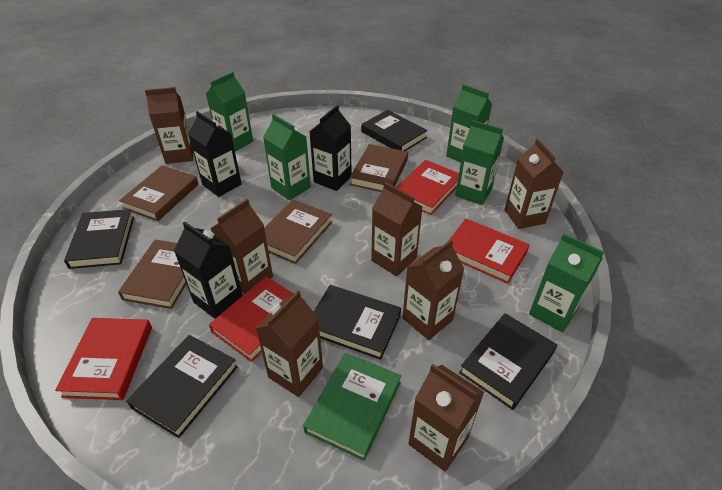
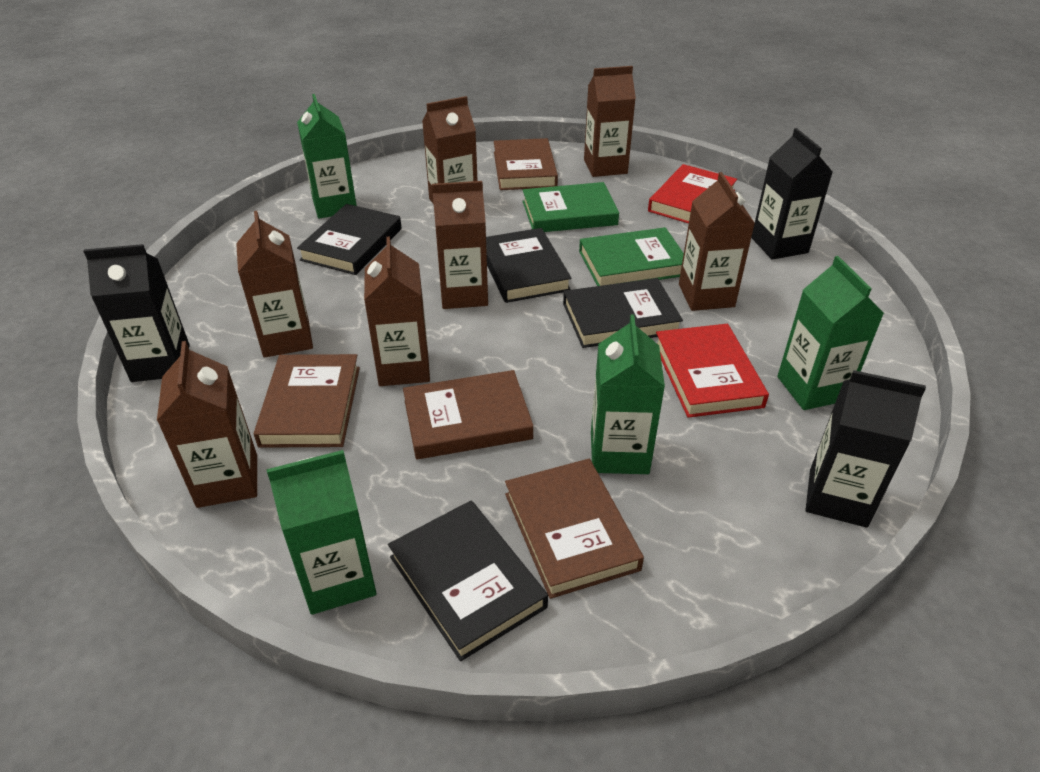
black book: 5 -> 4
green book: 1 -> 2
green carton: 5 -> 4
red book: 4 -> 2

